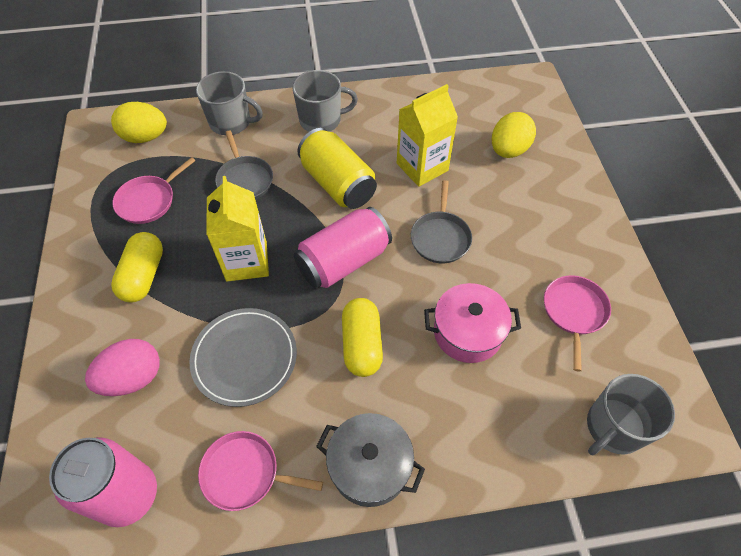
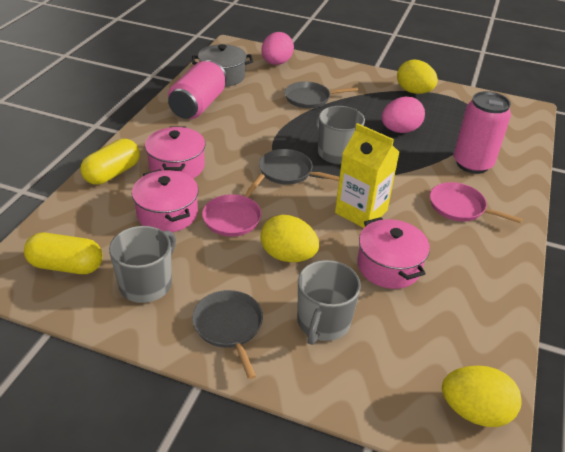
grey pan: 2 -> 3
grey plate: 1 -> 0
pink egg: 1 -> 2
pink pan: 3 -> 2
pink pot: 1 -> 3
yellow can: 1 -> 0
yellow carton: 2 -> 1
yellow egg: 2 -> 3

